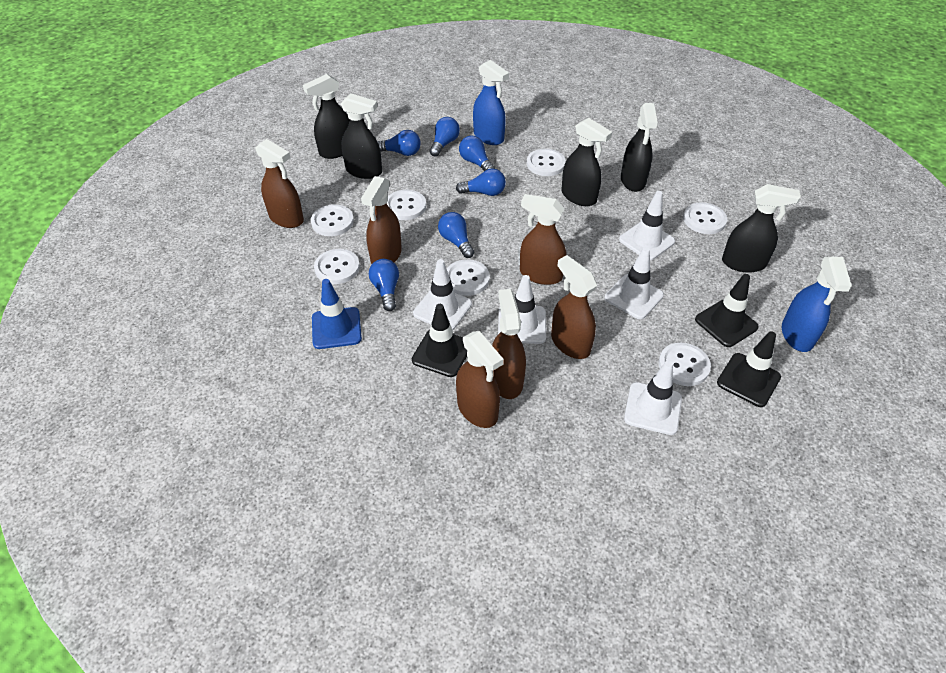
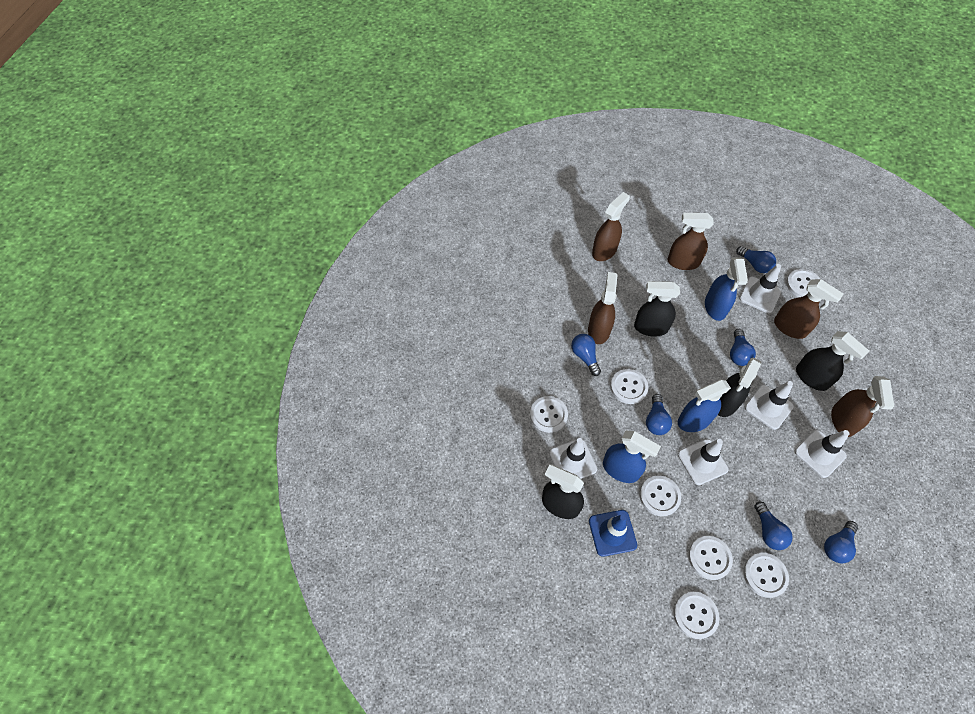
black spray bottle: 5 -> 4
black traffic cone: 3 -> 0
blue spray bottle: 2 -> 3
brown spray bottle: 6 -> 5

